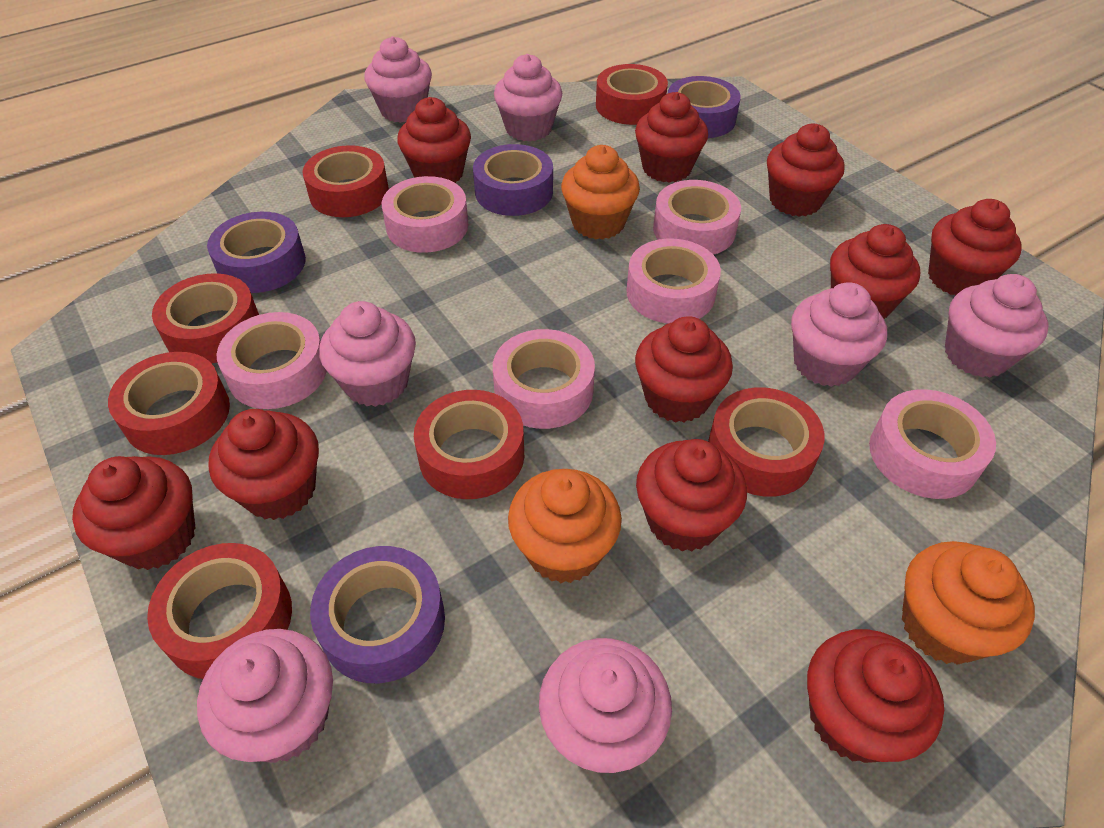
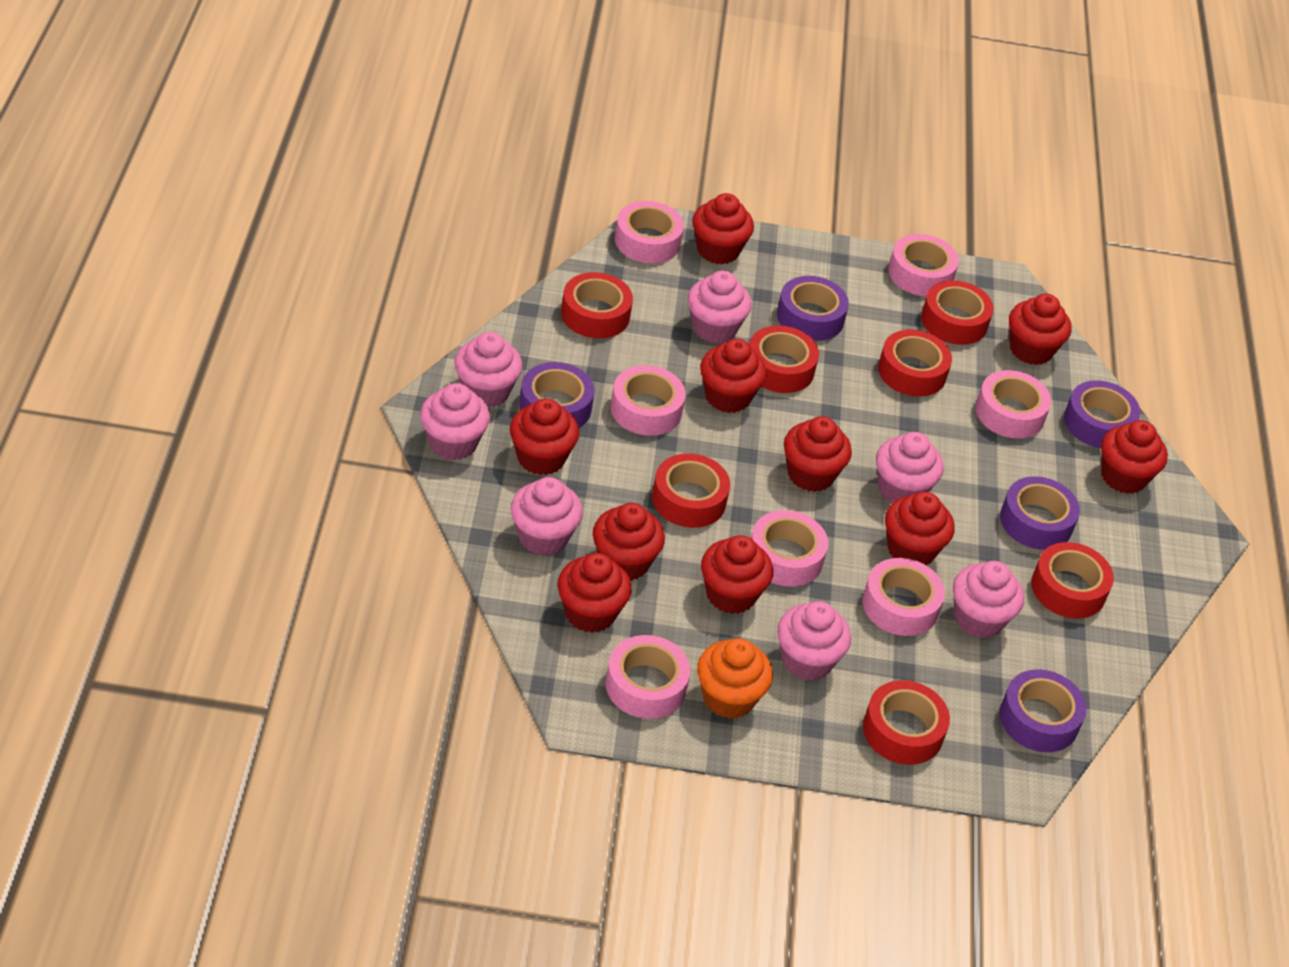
orange cupcake: 3 -> 1
pink tape: 6 -> 7
purple tape: 4 -> 5

